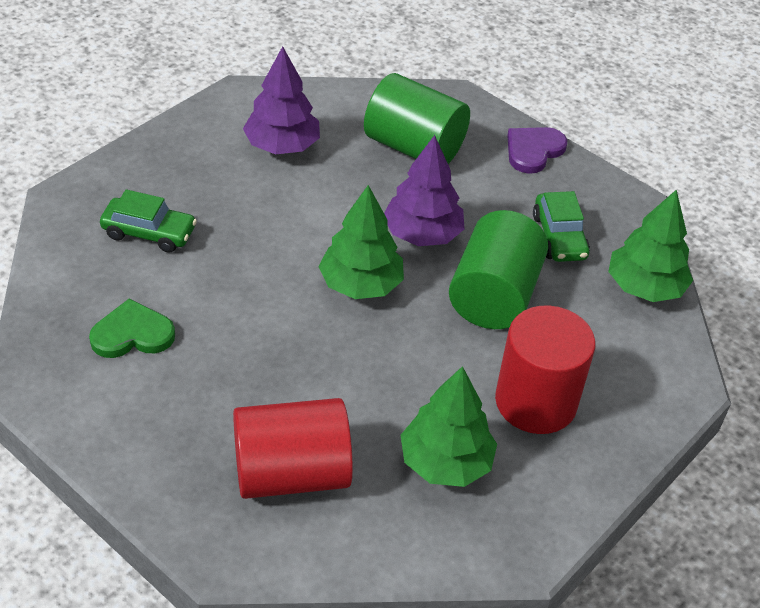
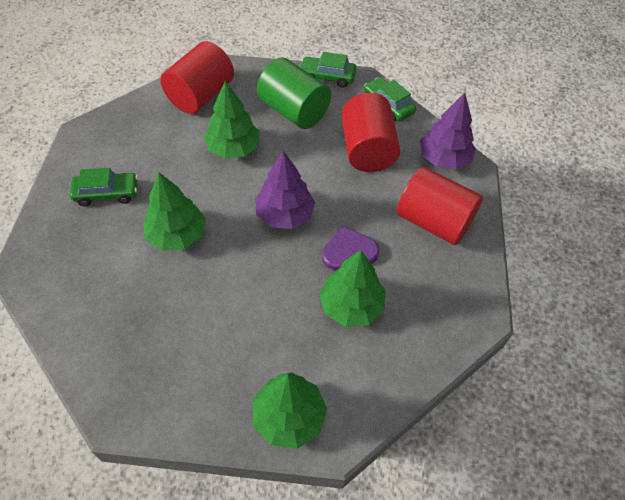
green car: 2 -> 3
green cylinder: 2 -> 1
green heart: 1 -> 0
green tree: 3 -> 4
red cylinder: 2 -> 3

